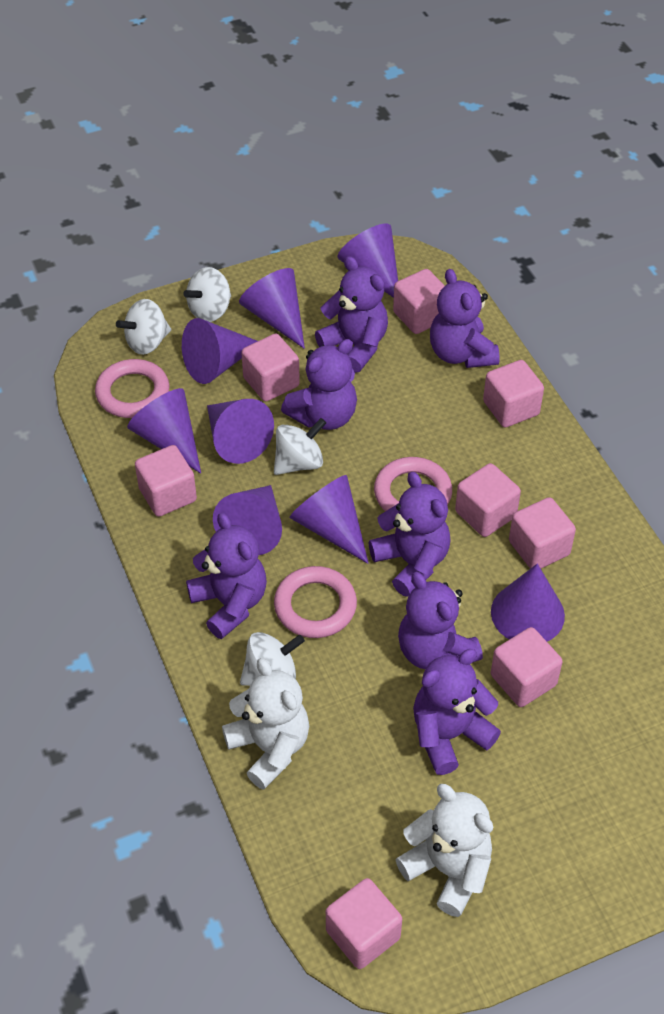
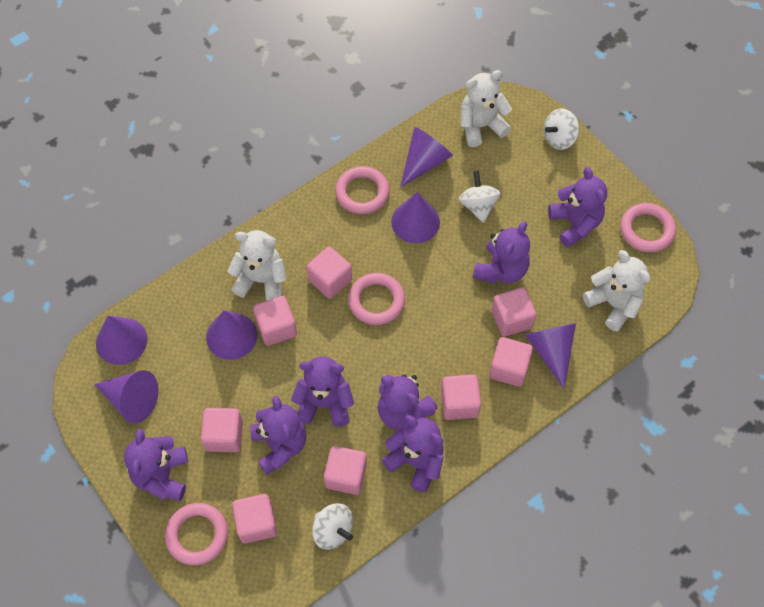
pink ring: 3 -> 4
purple cone: 8 -> 6
white spinning top: 4 -> 3
white teddy bear: 2 -> 3

